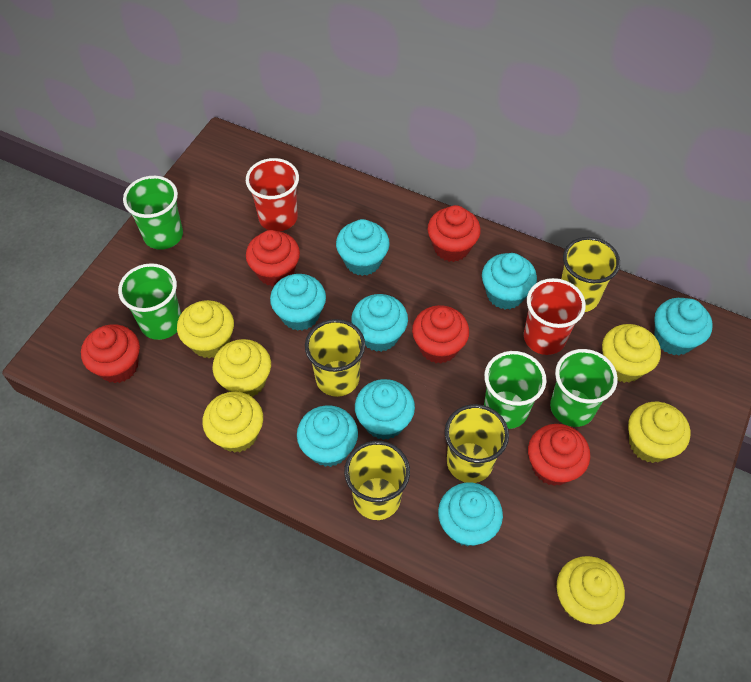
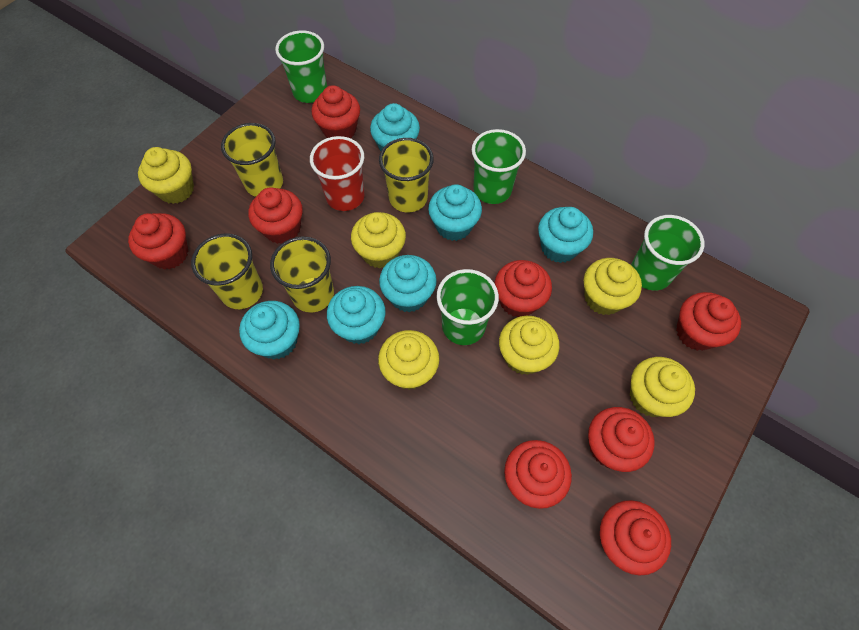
red cup: 2 -> 1
red cupcake: 5 -> 8
turquoise cupcake: 8 -> 6

